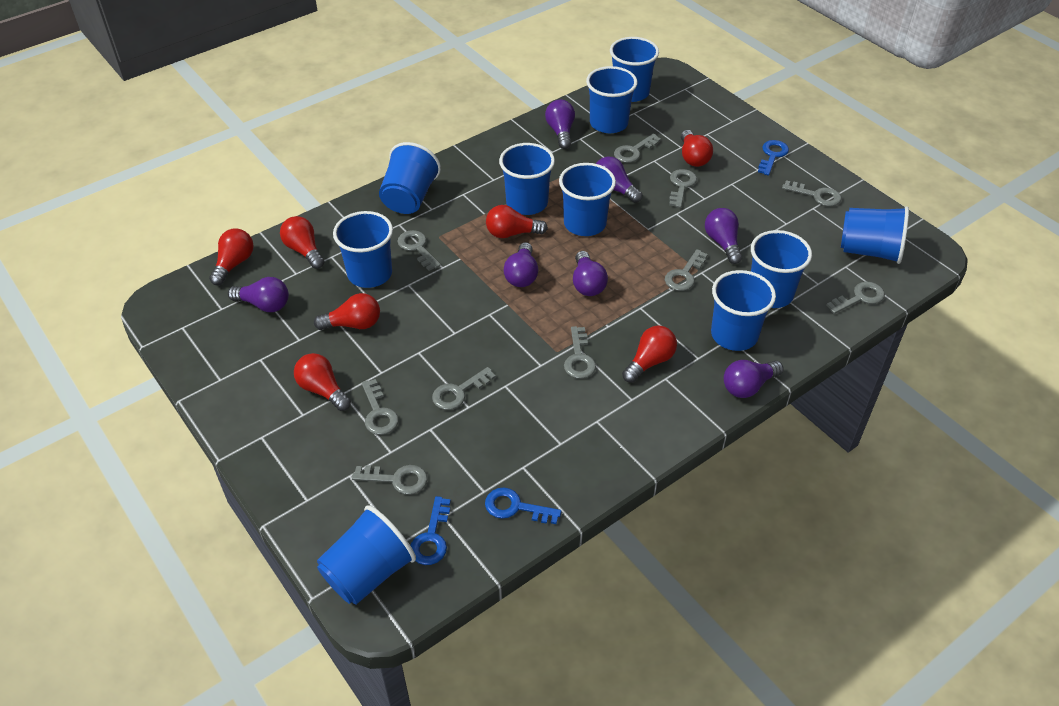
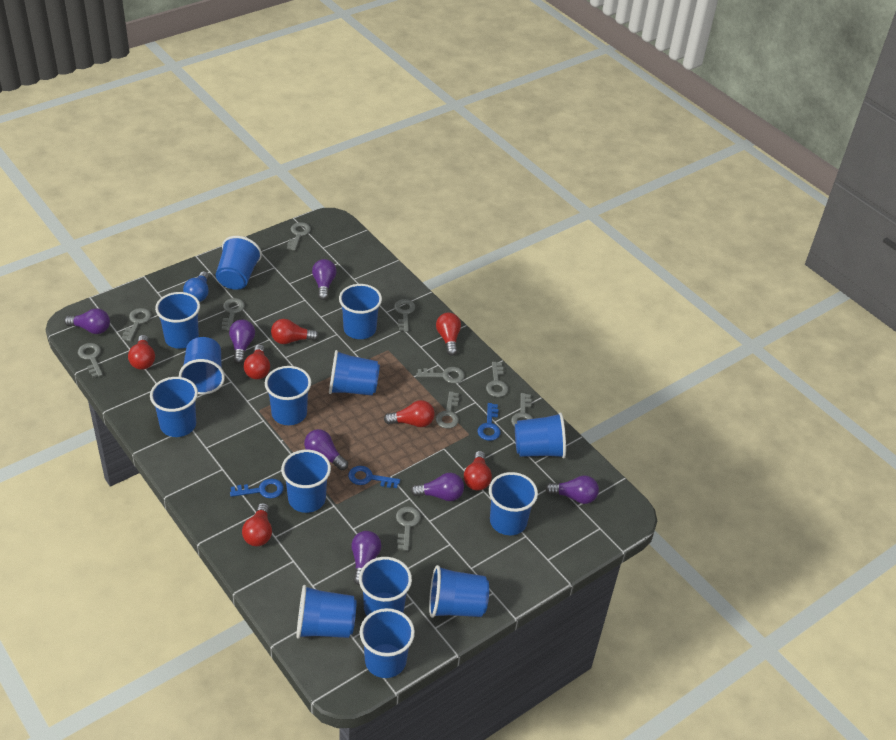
blue cup: 10 -> 14
blue light bulb: 0 -> 1

